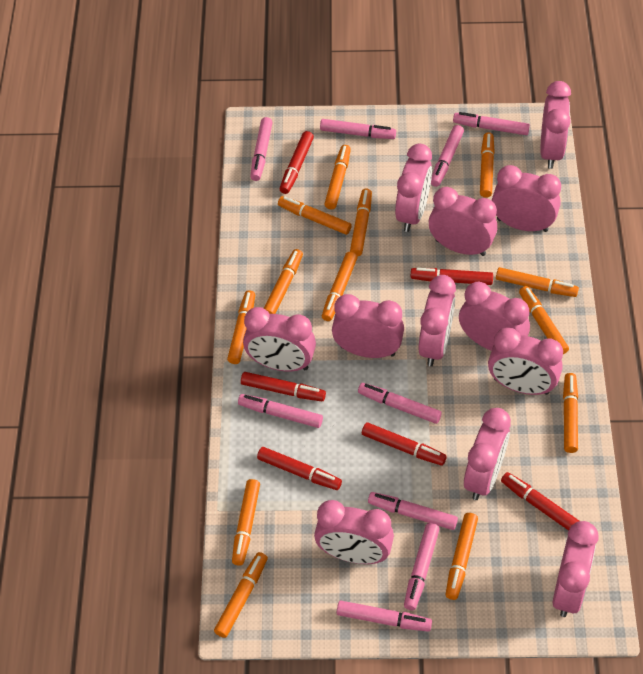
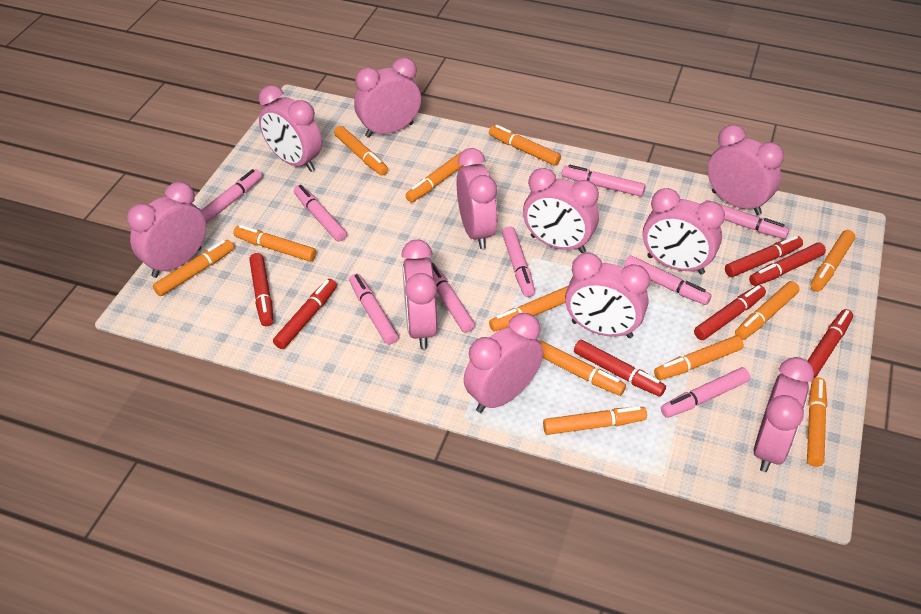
orange marker: 13 -> 12
pink clock: 12 -> 11
red marker: 6 -> 7

